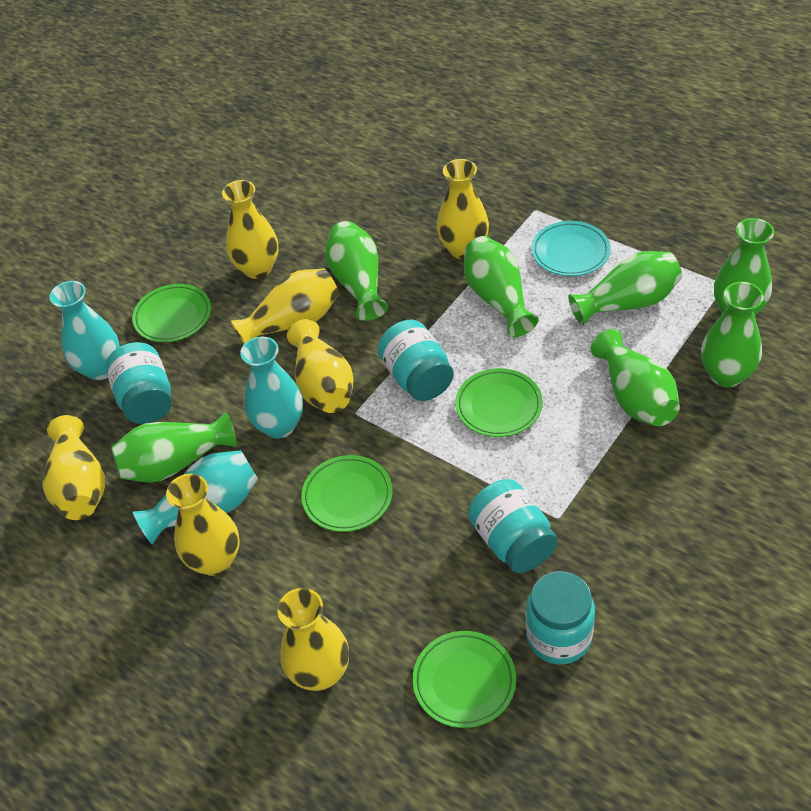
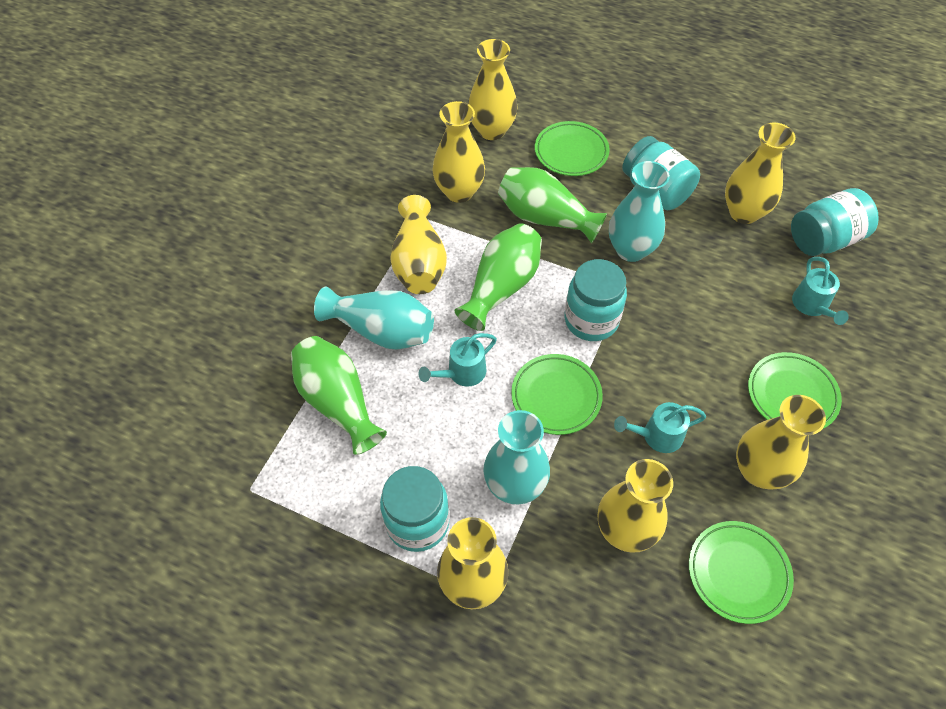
green vase: 7 -> 3
turquoise plate: 1 -> 0
turquoise watering can: 0 -> 3

